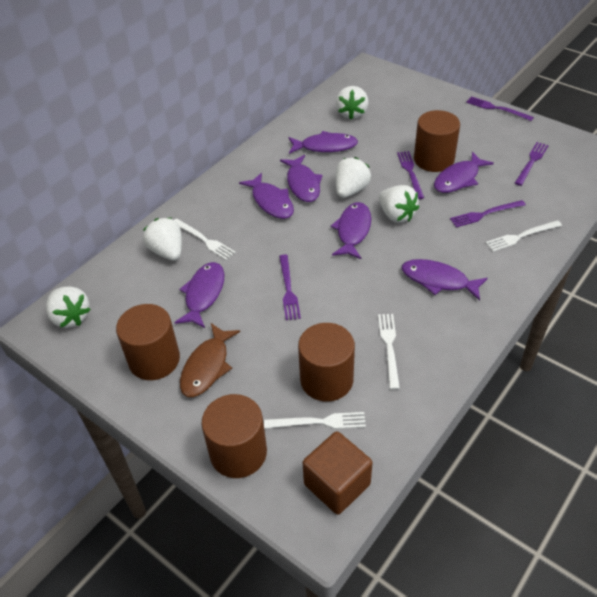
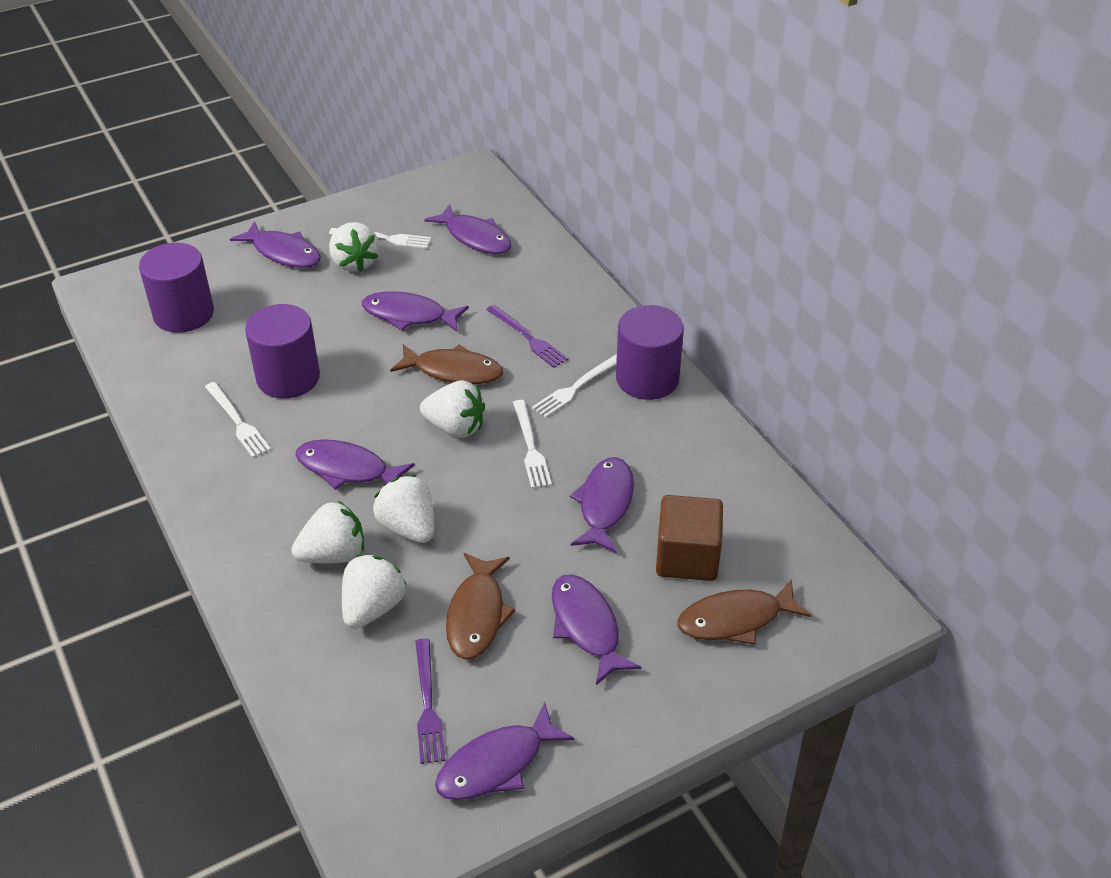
brown cylinder: 4 -> 0
brown fish: 1 -> 3
purple cylinder: 0 -> 3
purple fork: 5 -> 2

